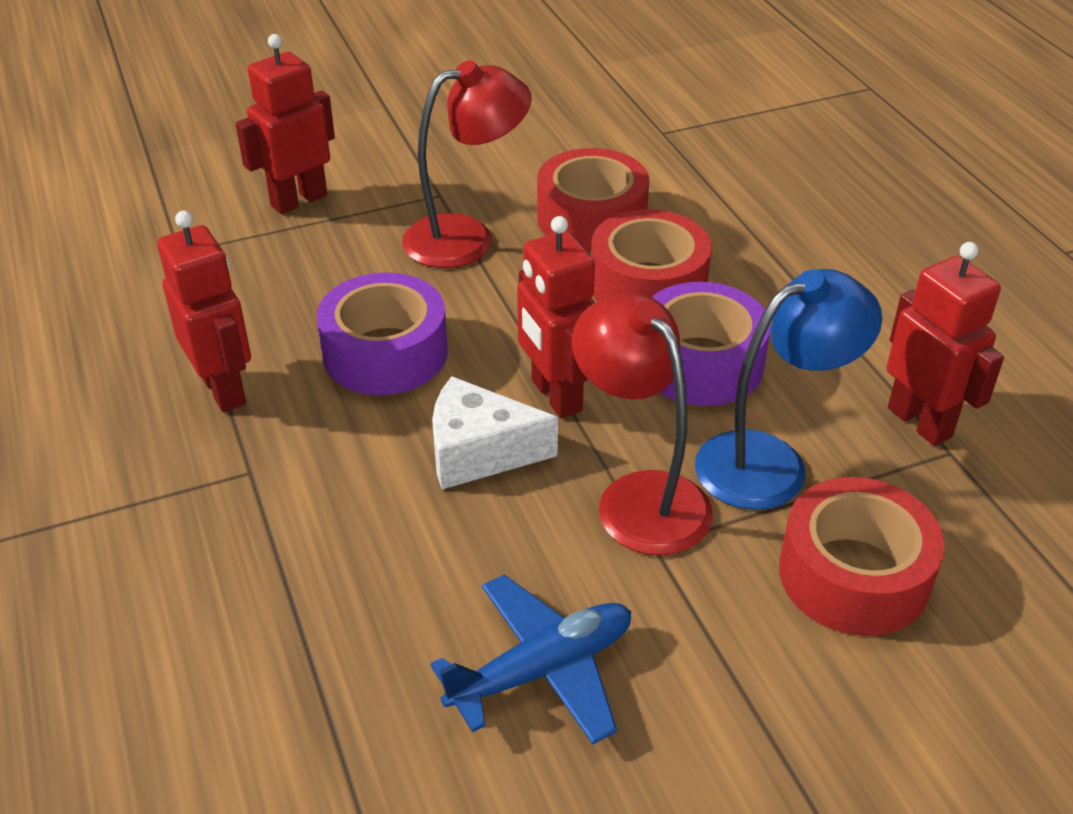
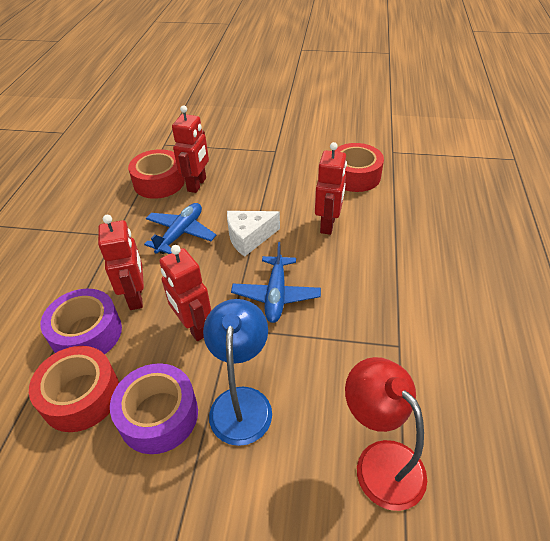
blue plane: 1 -> 2
red lamp: 2 -> 1

